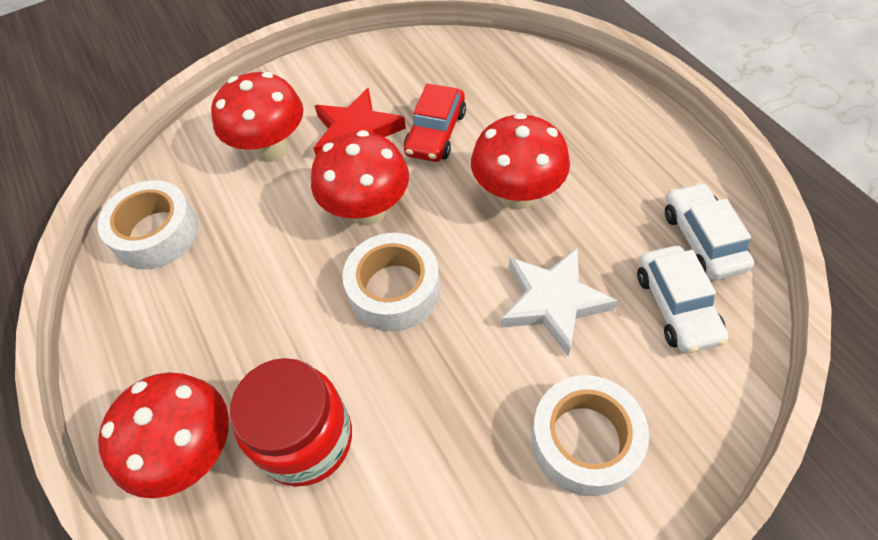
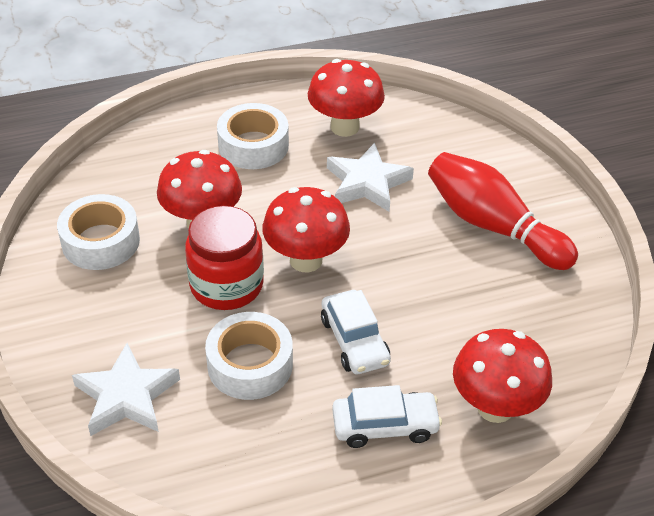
red bowling pin: 0 -> 1
red car: 1 -> 0
red star: 1 -> 0
white star: 1 -> 2

